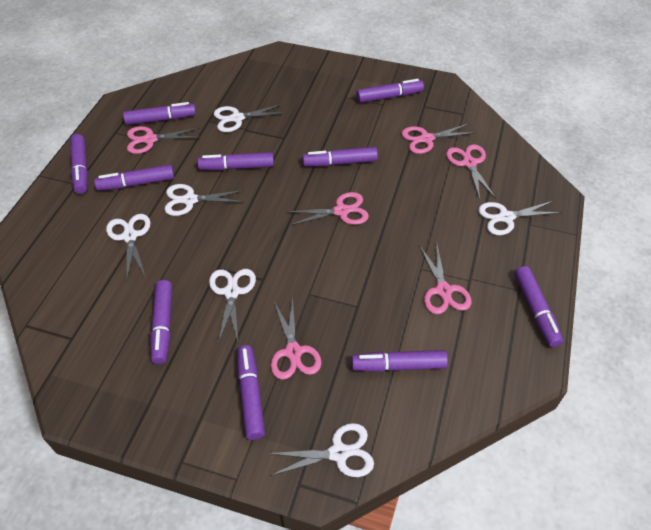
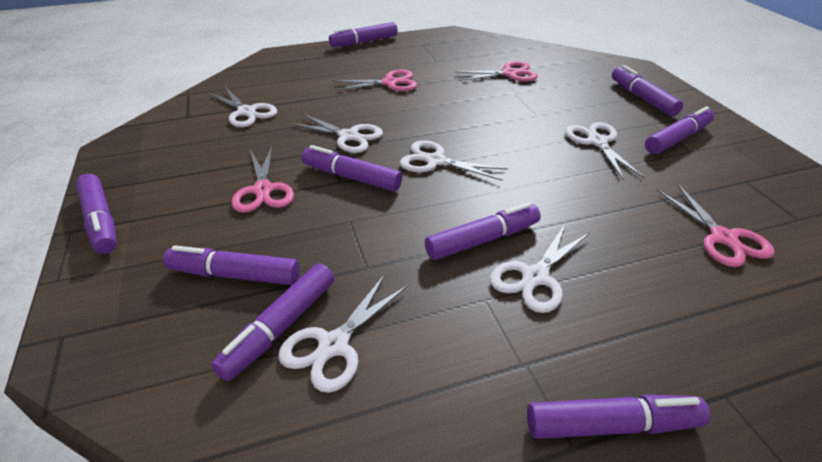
pink scissors: 6 -> 4
purple marker: 10 -> 9

